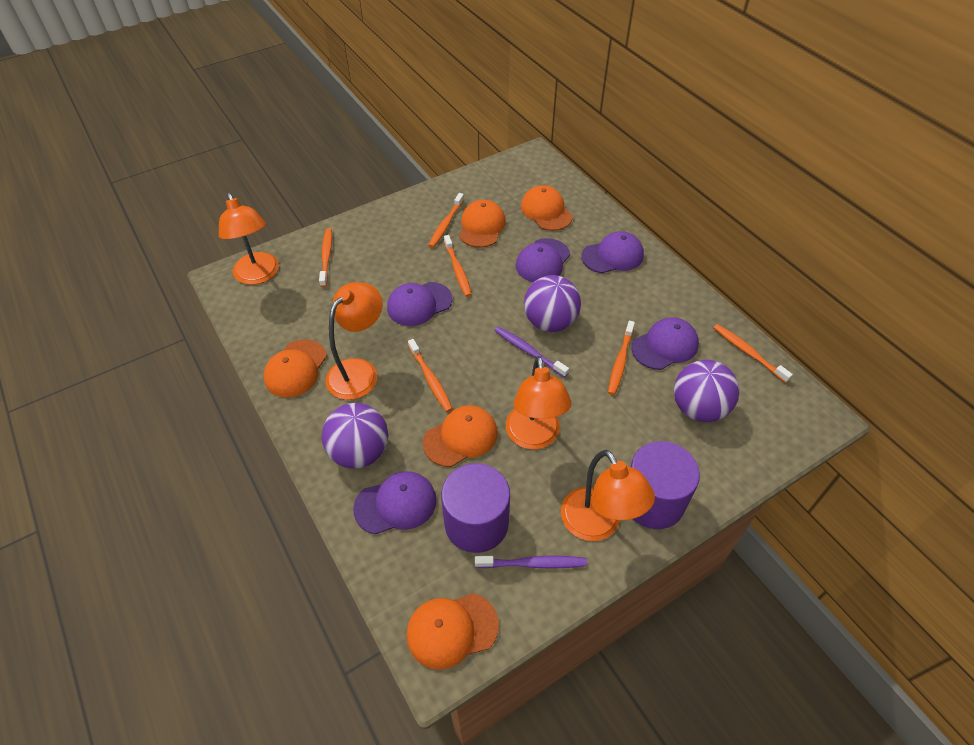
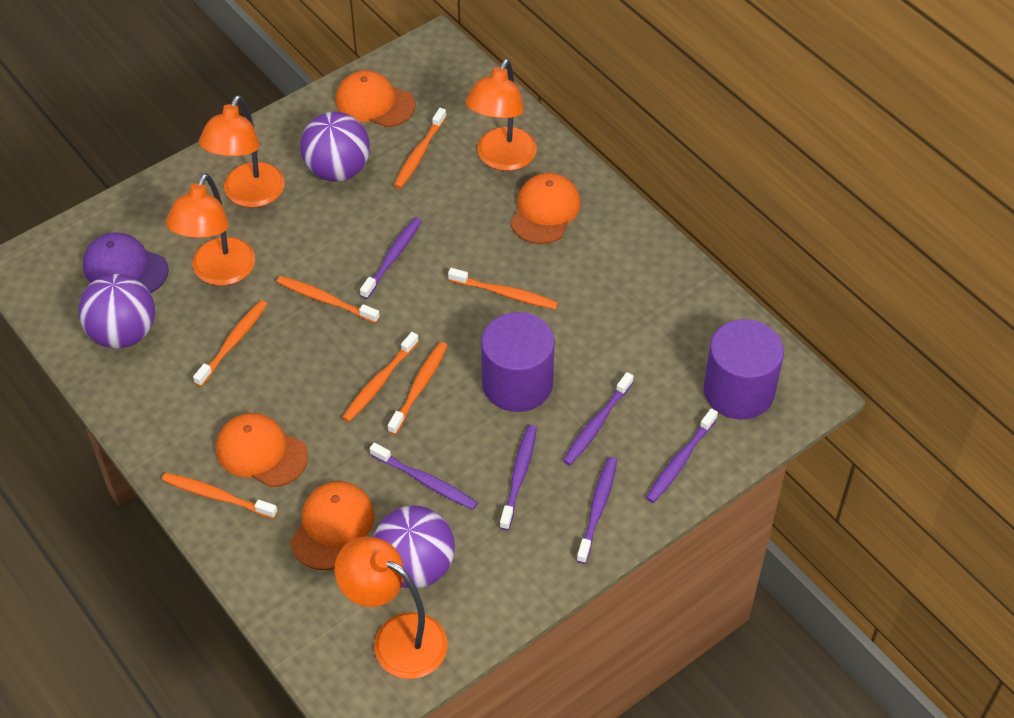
orange cap: 5 -> 4
orange toothbrush: 6 -> 7
purple cap: 5 -> 1
purple toothbrush: 2 -> 6

